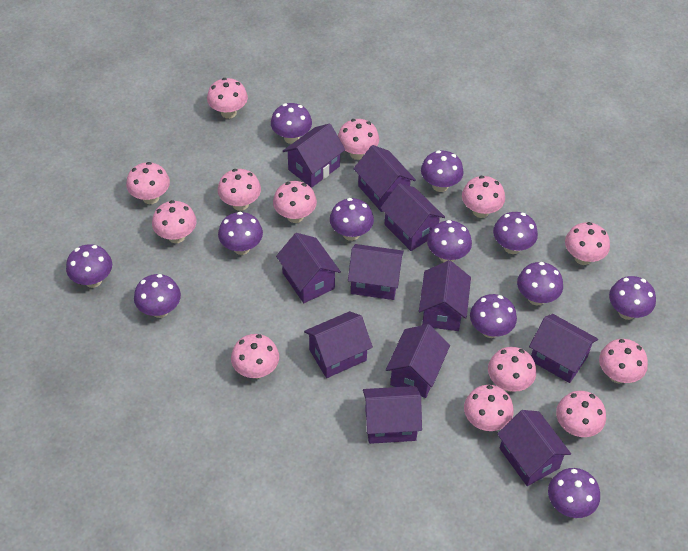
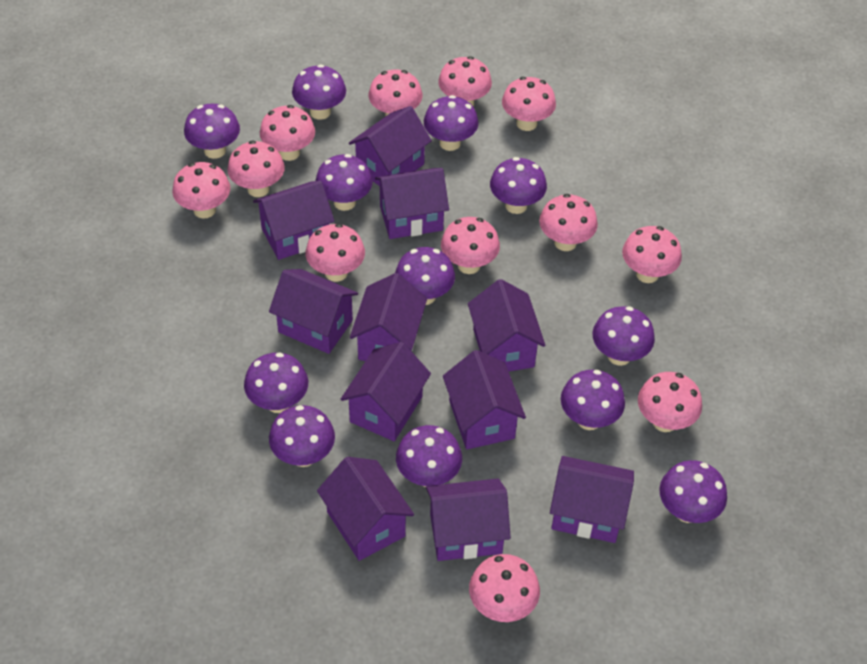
pink mushroom: 13 -> 12

